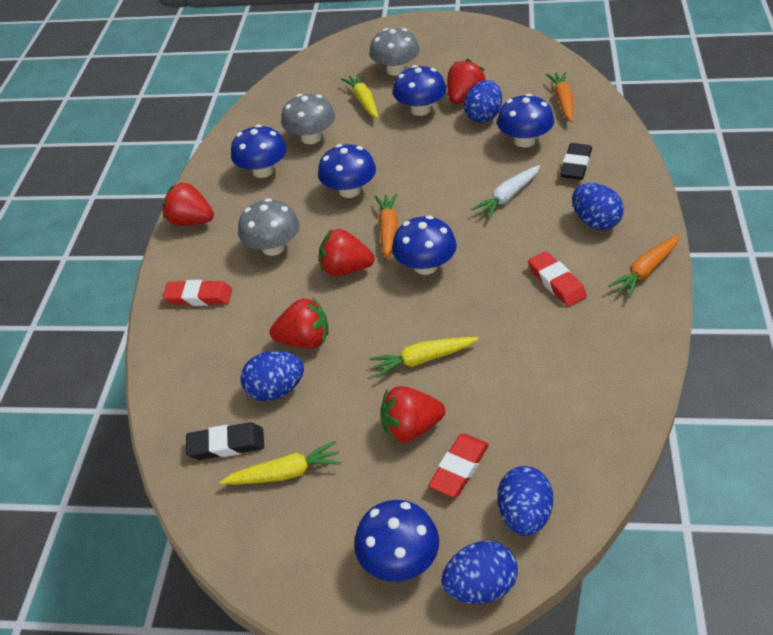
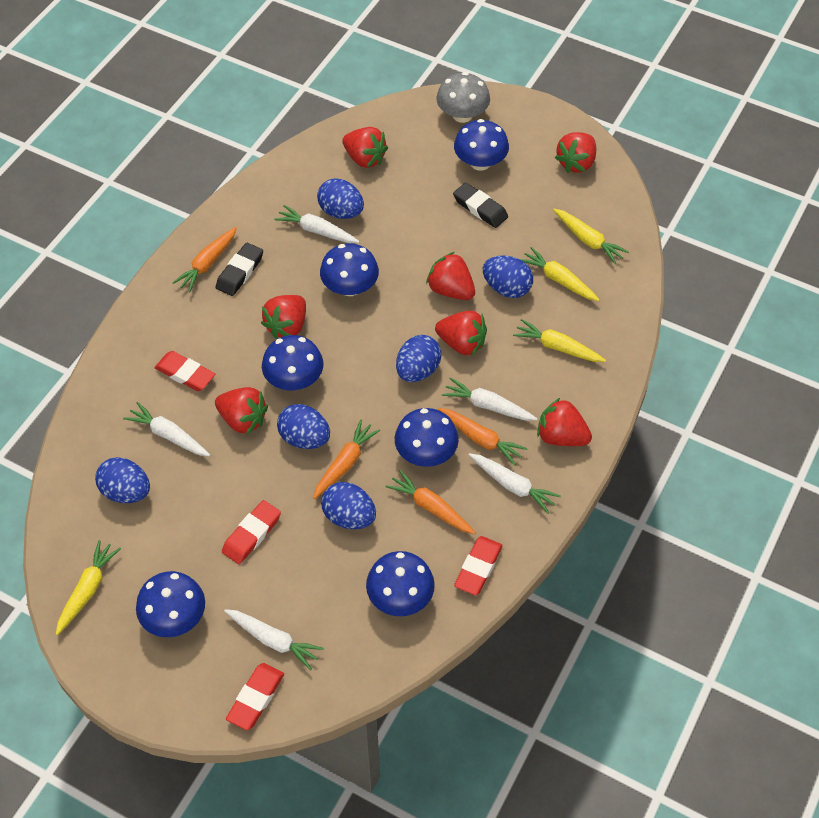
blue egg: 5 -> 6
grey mushroom: 3 -> 1
orange carrot: 3 -> 4
red eraser: 3 -> 4
red strawberry: 5 -> 7
white carrot: 1 -> 5
yellow carrot: 3 -> 4

